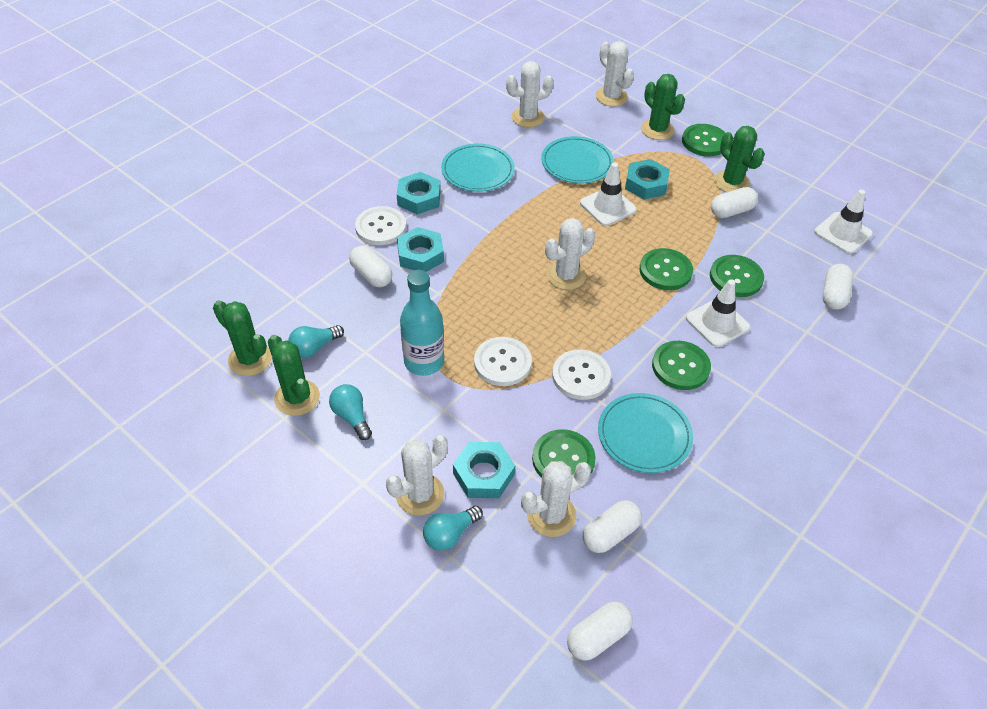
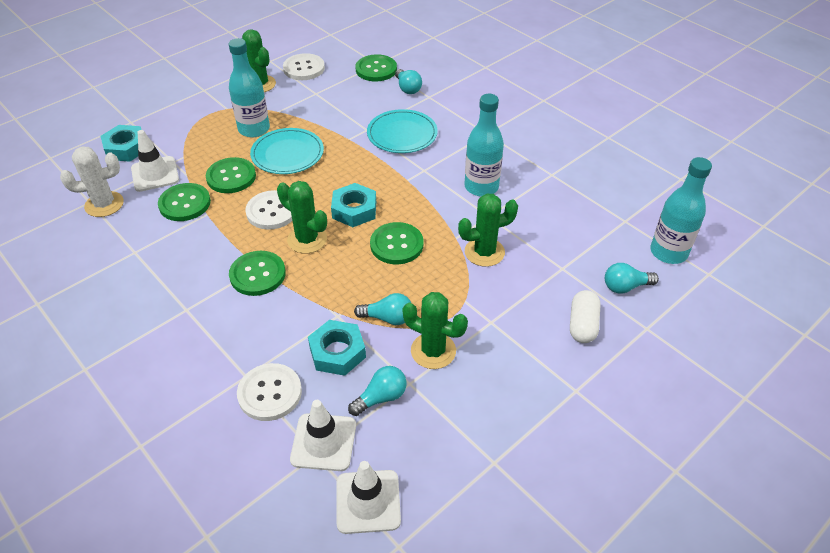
turquoise bottle: 1 -> 3
turquoise light bulb: 3 -> 4
turquoise nut: 4 -> 3
turquoise plate: 3 -> 2
white cactus: 5 -> 1
white capsule: 5 -> 1

